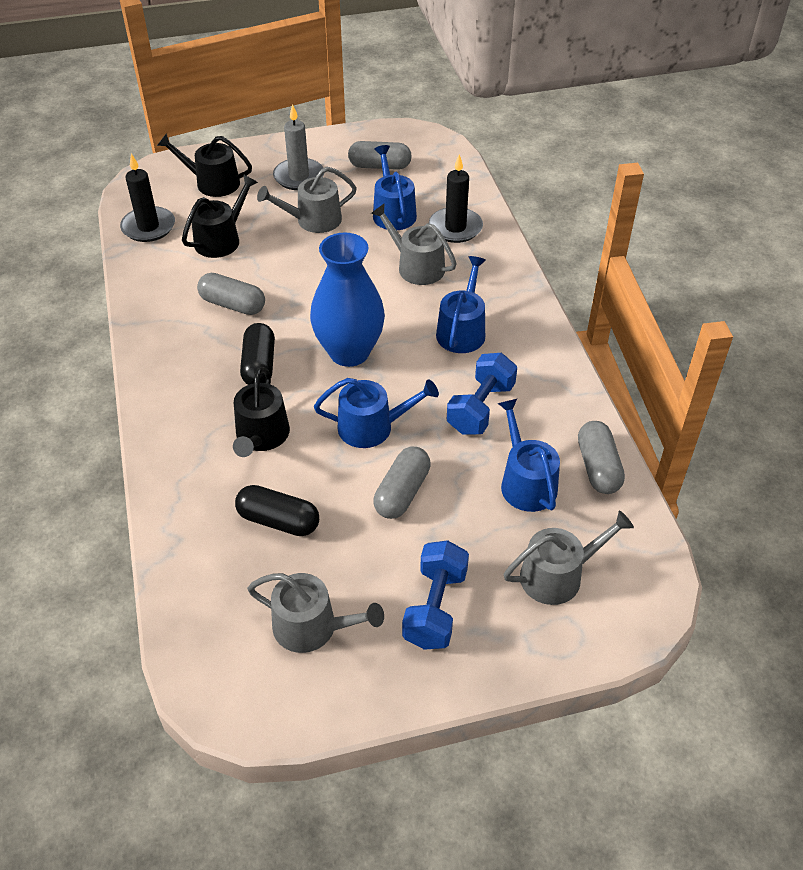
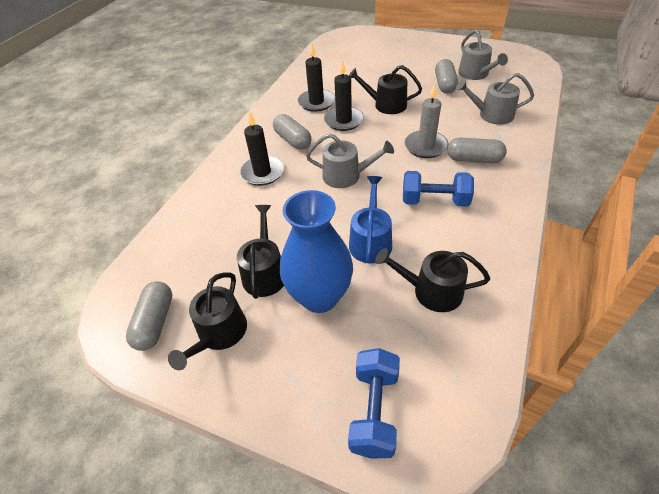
black candle: 2 -> 3
black capsule: 2 -> 0
black watering can: 3 -> 4
blue watering can: 4 -> 1
grey watering can: 4 -> 3

